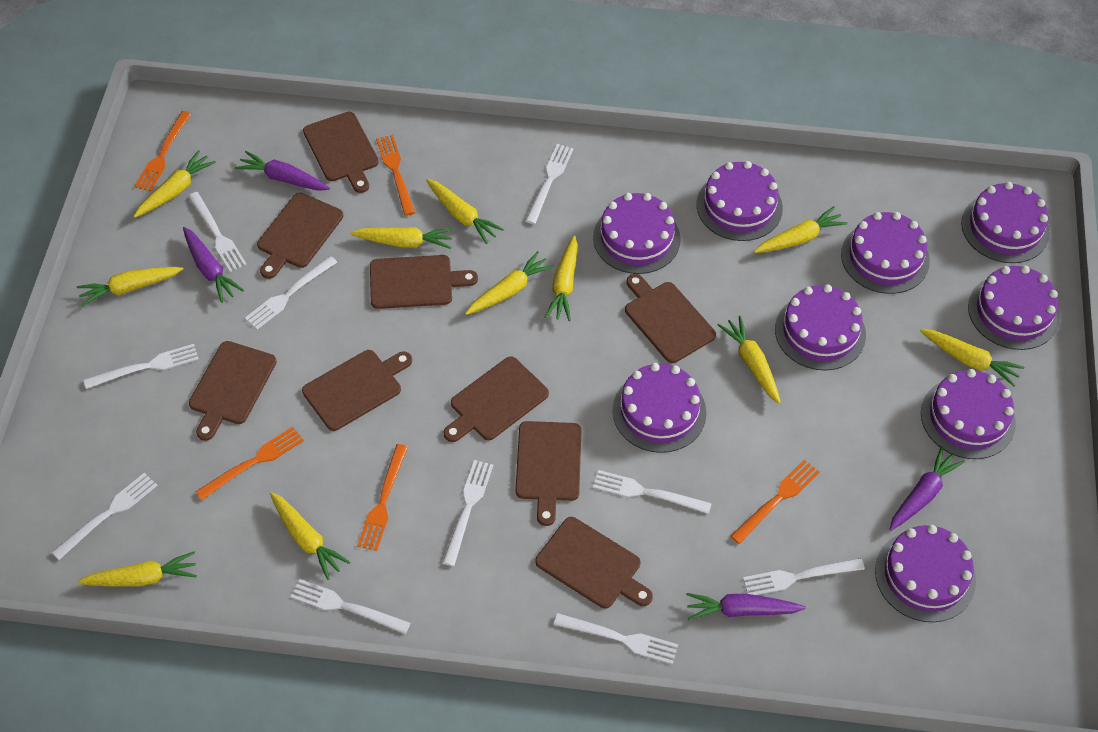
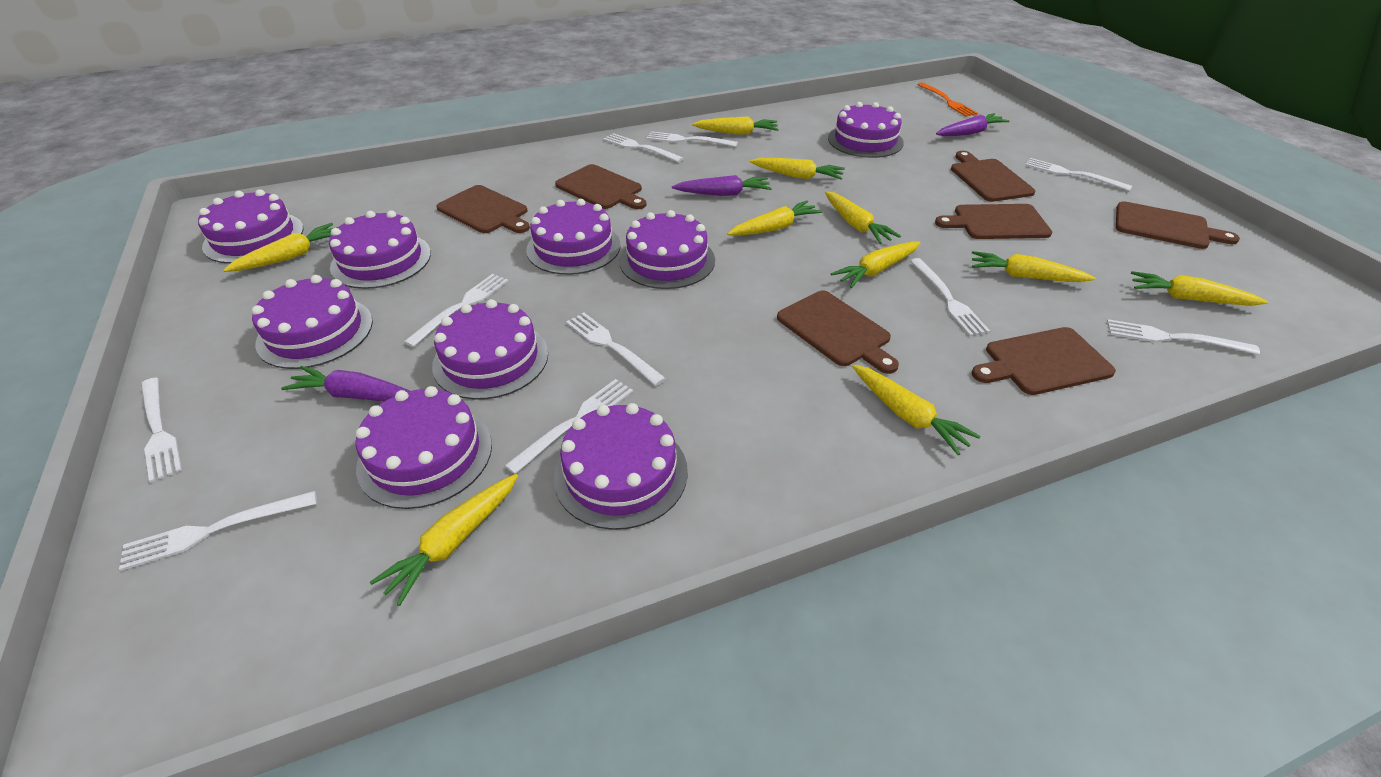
brown cutting board: 9 -> 7
orange fork: 5 -> 1
purple carrot: 4 -> 3
yellow carrot: 11 -> 10

